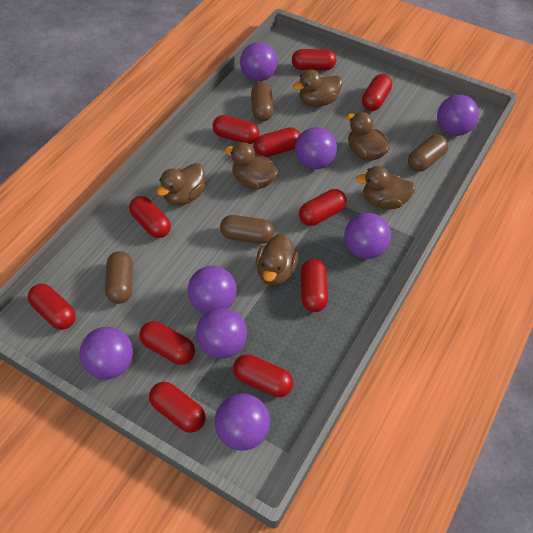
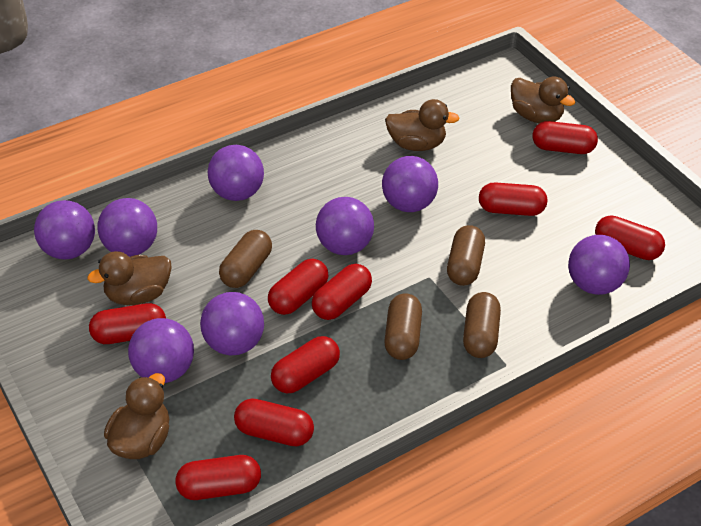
brown duck: 6 -> 4
red capsule: 11 -> 9

